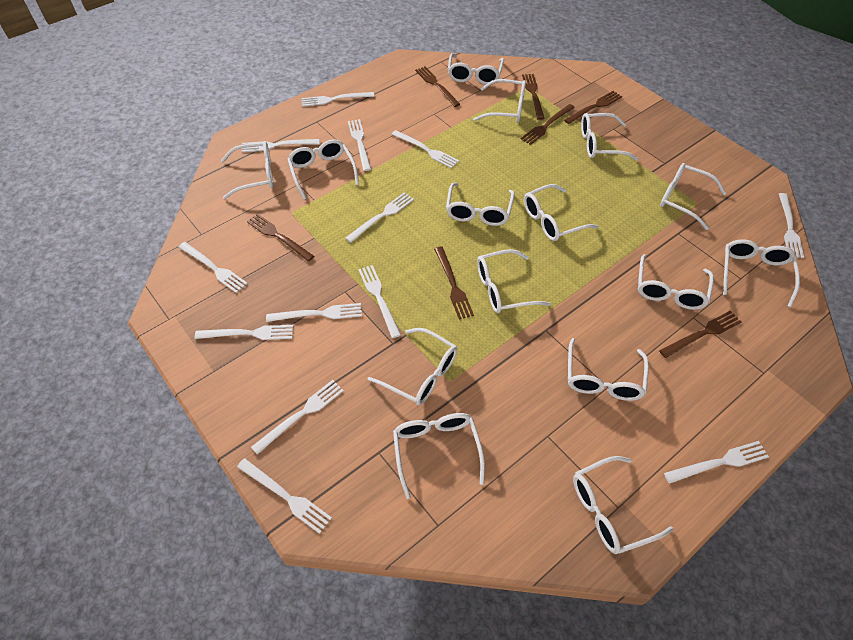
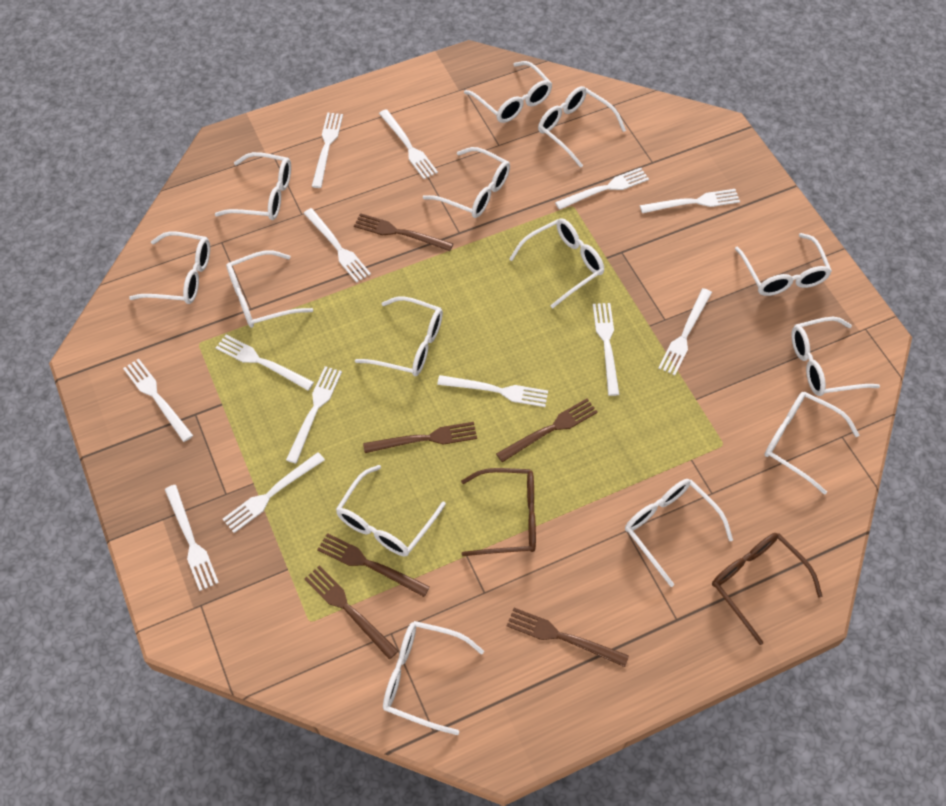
brown fork: 7 -> 6
brown glasses: 0 -> 2
white glasses: 15 -> 14

